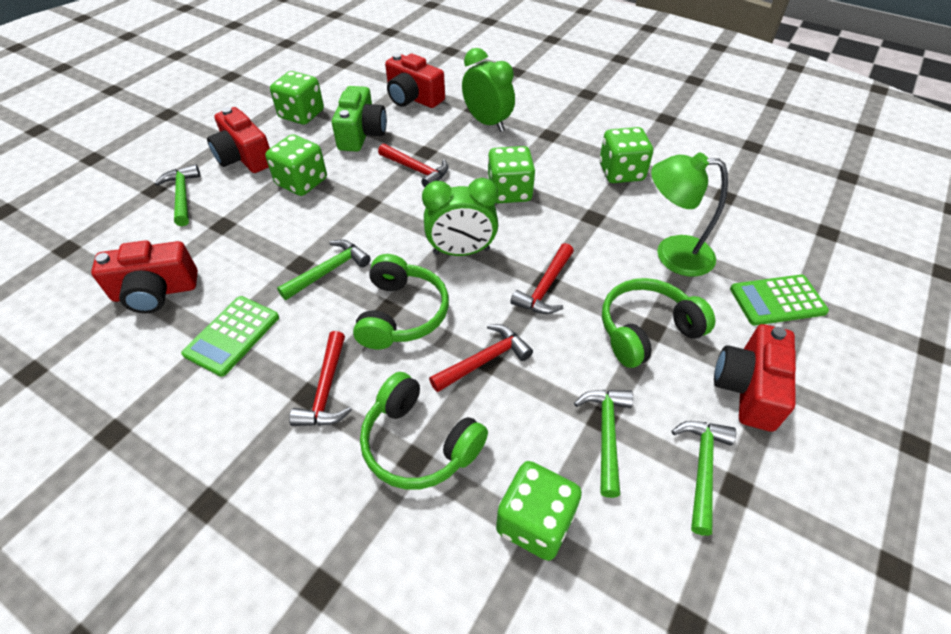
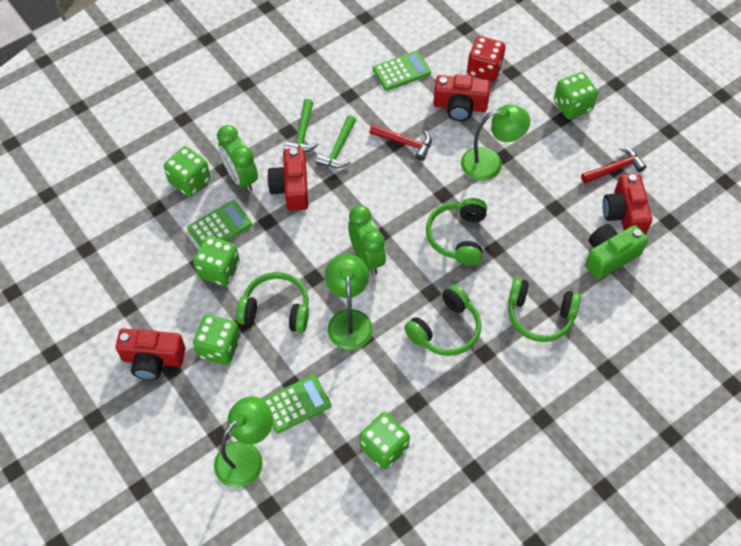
green calculator: 2 -> 3
green hammer: 4 -> 2
green headphones: 3 -> 4
green lamp: 1 -> 3
red dice: 0 -> 1
red hammer: 4 -> 2

